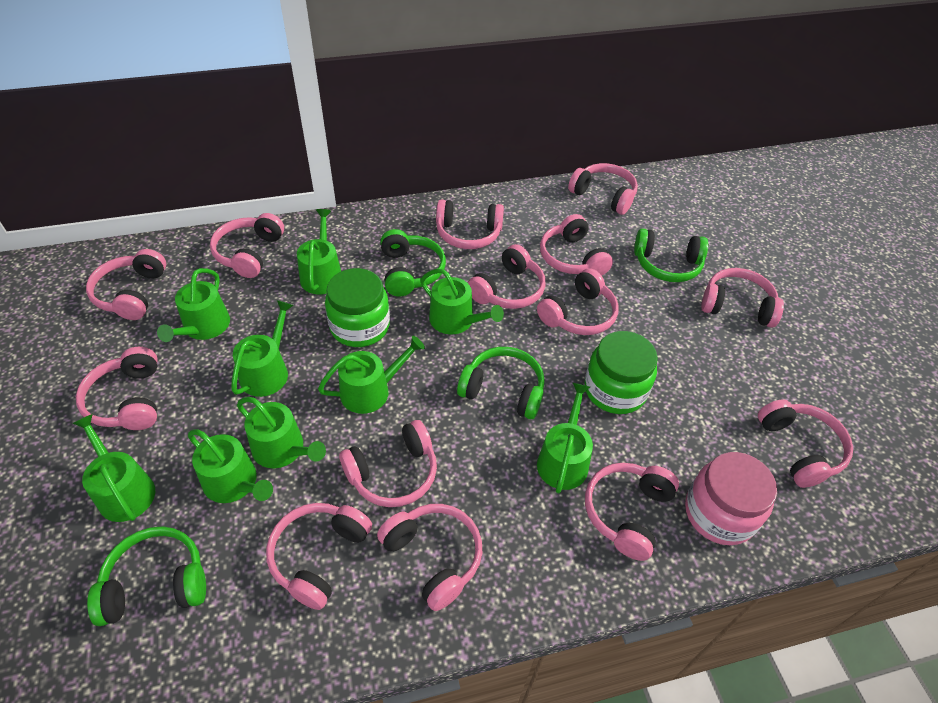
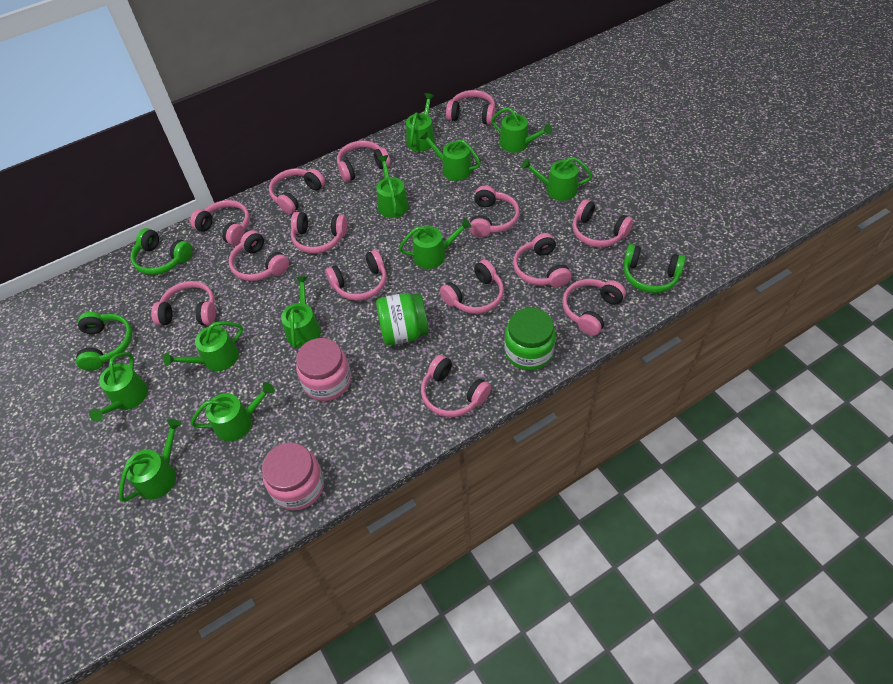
green headphones: 4 -> 3
green watering can: 9 -> 11
pink jar: 1 -> 2

